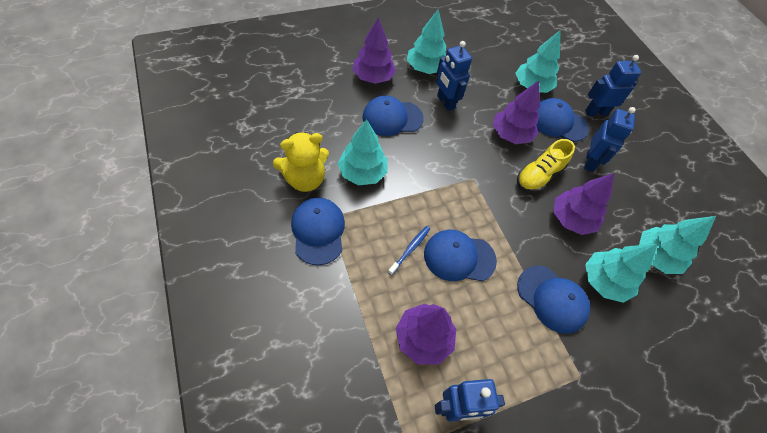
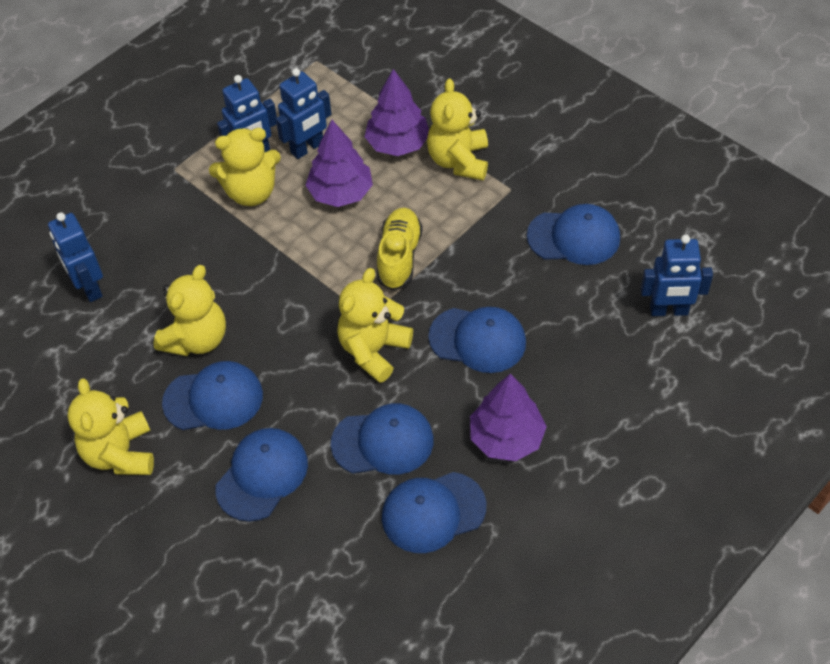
blue cap: 5 -> 6
blue toothbrush: 1 -> 0
purple tree: 4 -> 3
turquoise tree: 5 -> 0
yellow teddy bear: 1 -> 5

